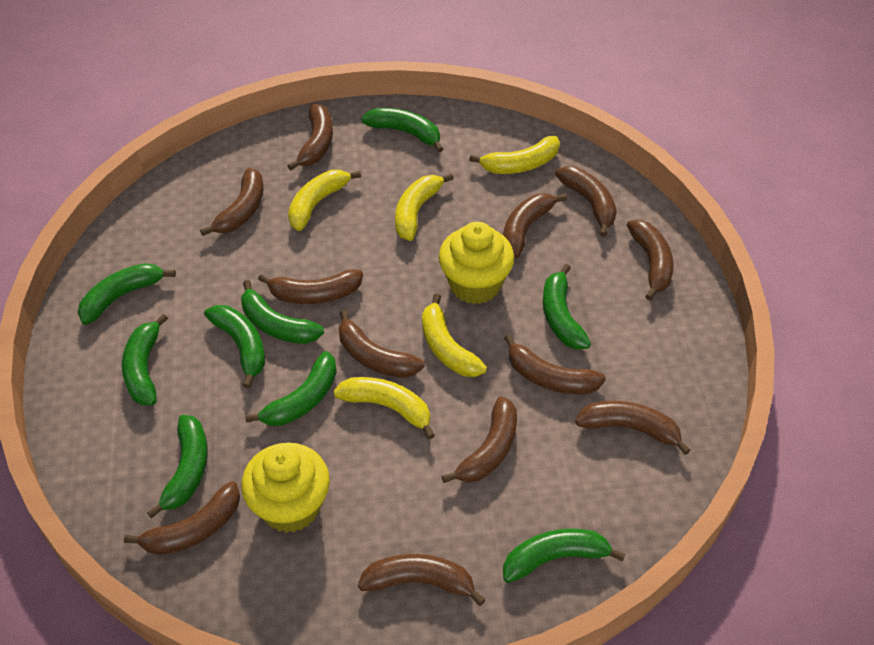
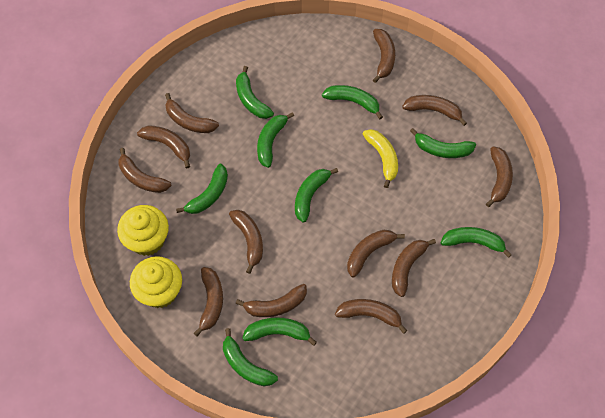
yellow banana: 5 -> 1

